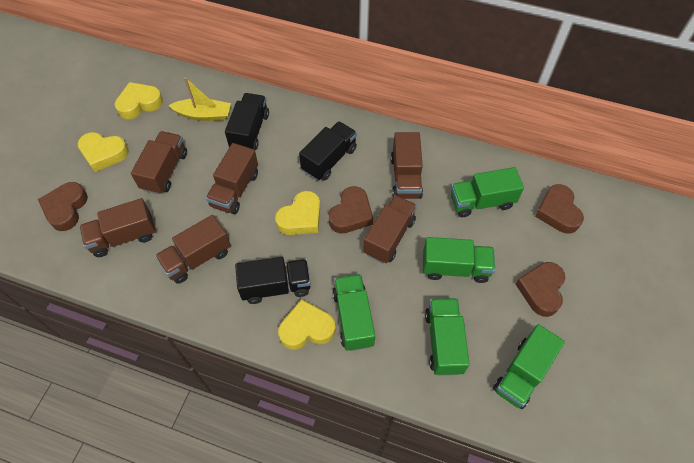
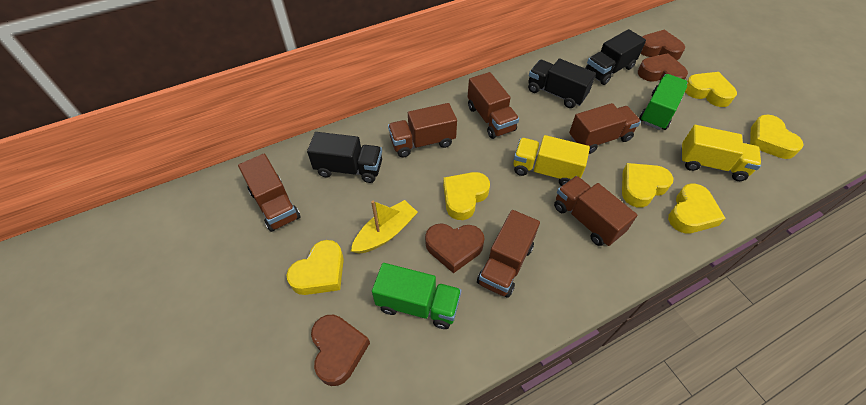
green truck: 5 -> 2
yellow heart: 4 -> 6
yellow truck: 0 -> 2

